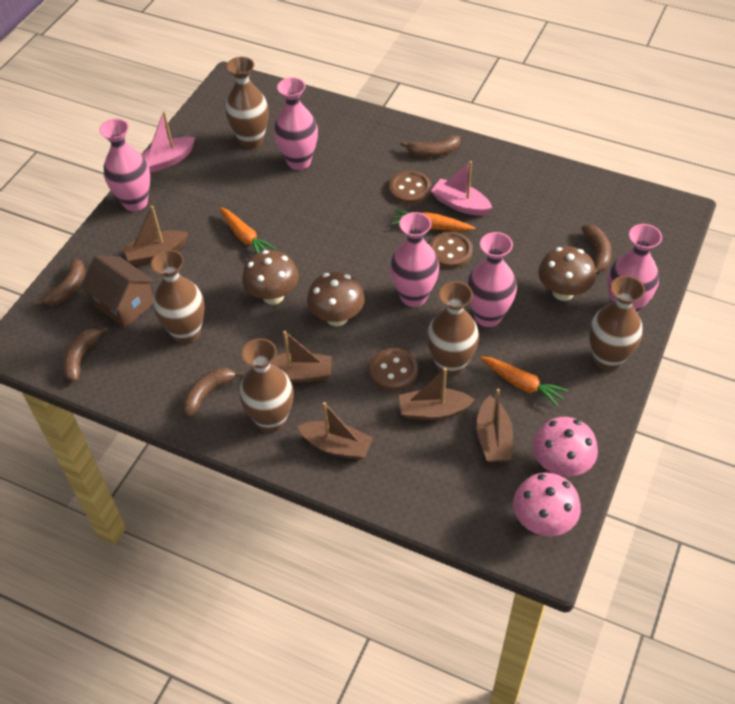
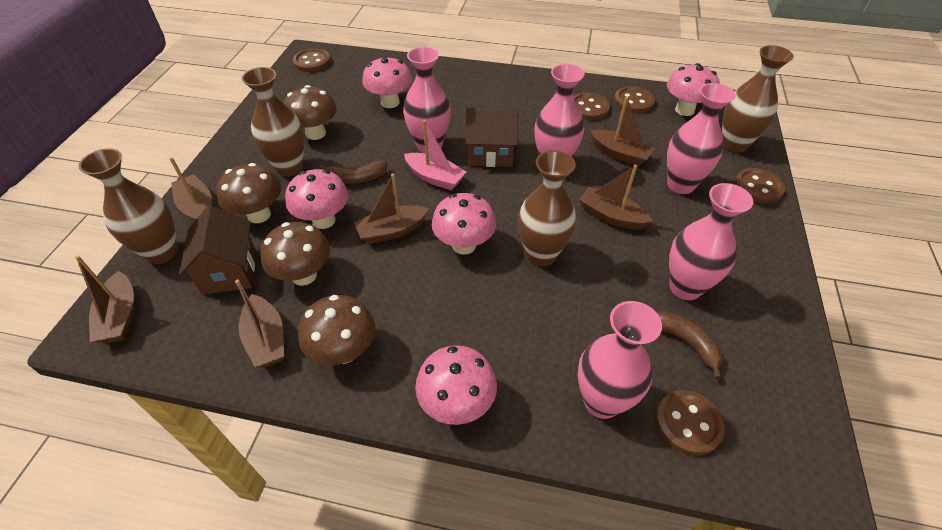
brown banana: 5 -> 2
brown boat: 5 -> 6
brown button: 3 -> 5
brown house: 1 -> 2
brown mushroom: 3 -> 4
brown vase: 5 -> 4
orange carrot: 3 -> 0
pink boat: 2 -> 1
pink mushroom: 2 -> 5

